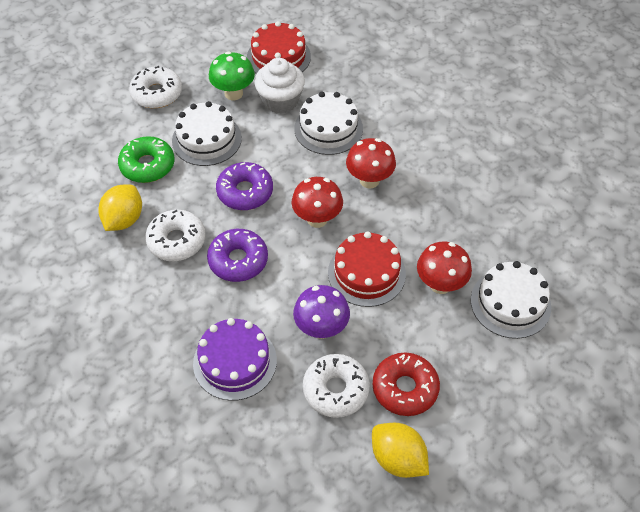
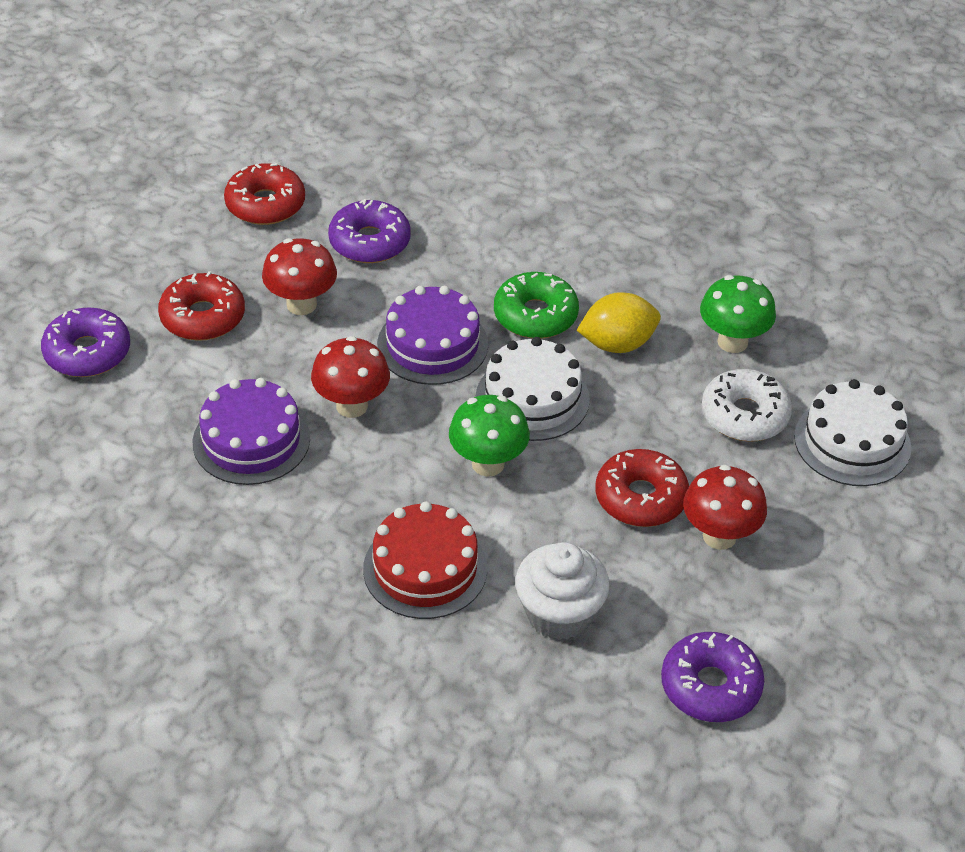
green mushroom: 1 -> 2
purple cake: 1 -> 2
purple donut: 2 -> 3
purple mushroom: 1 -> 0
red cake: 2 -> 1
red donut: 1 -> 3
white cake: 3 -> 2
white donut: 3 -> 1
yellow lemon: 2 -> 1

